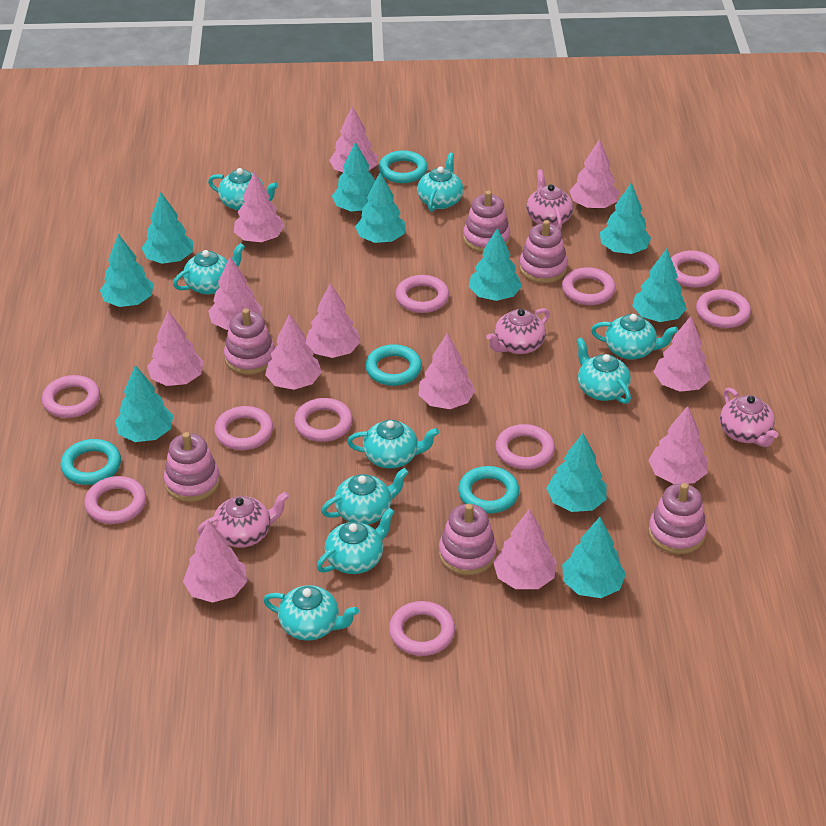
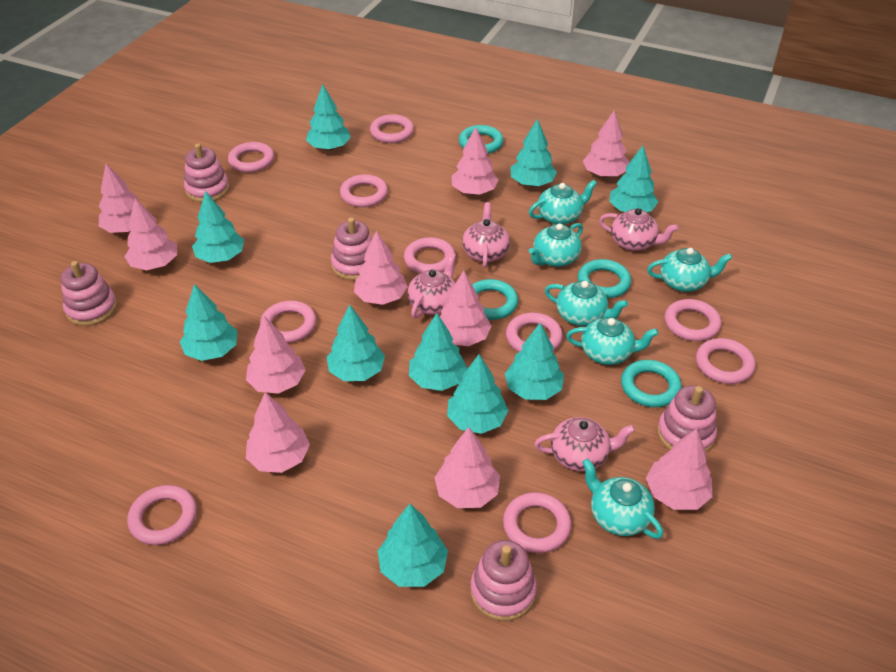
pink stacking toy: 6 -> 5
pink tree: 12 -> 10
turquoise teapot: 9 -> 6

